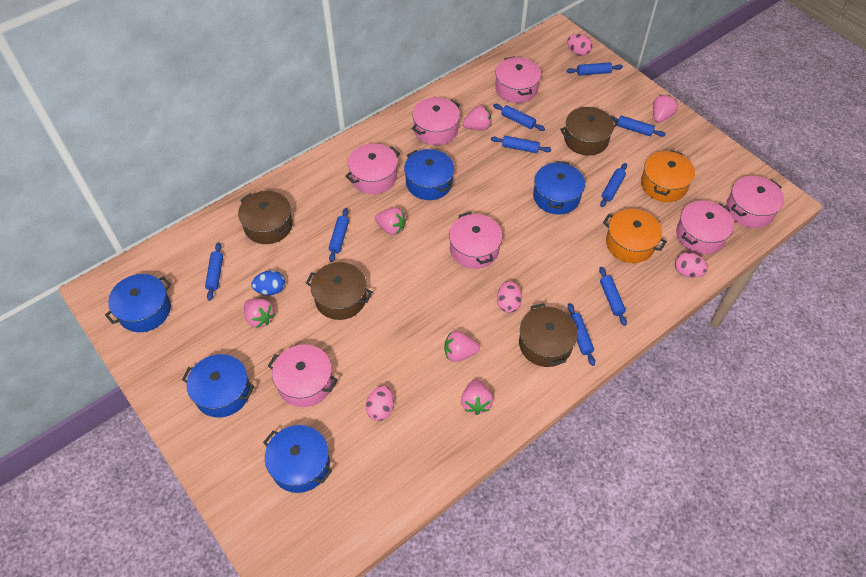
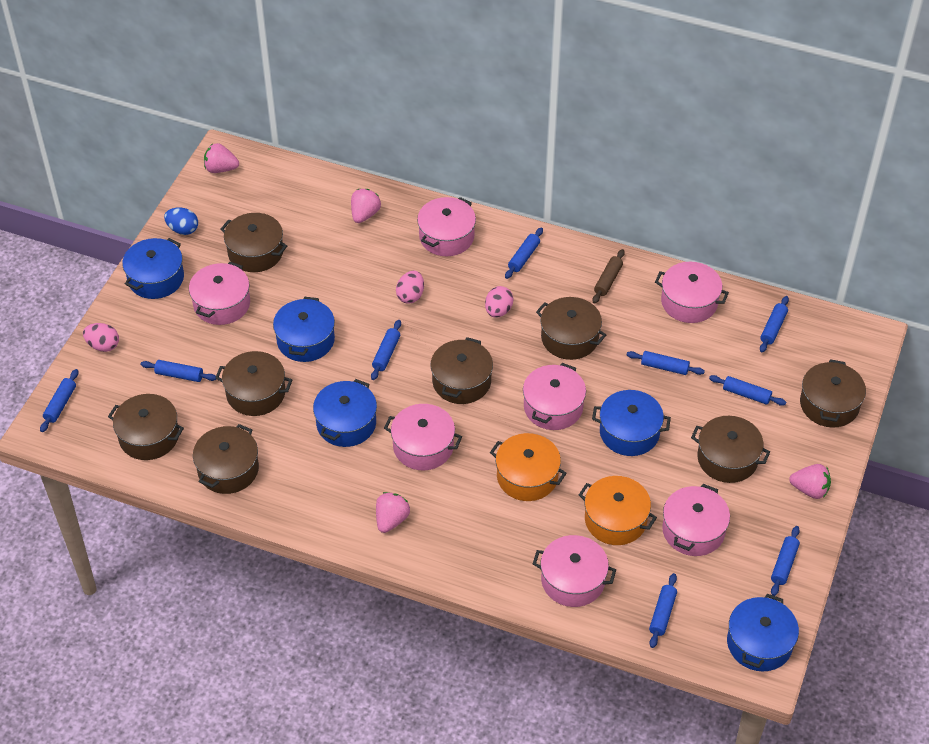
brown pot: 4 -> 8
brown rolling pin: 0 -> 1
pink egg: 4 -> 3
pink strawberry: 6 -> 4

